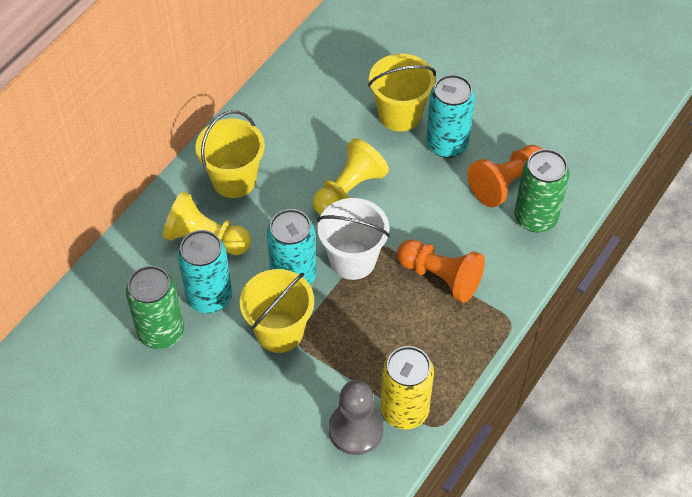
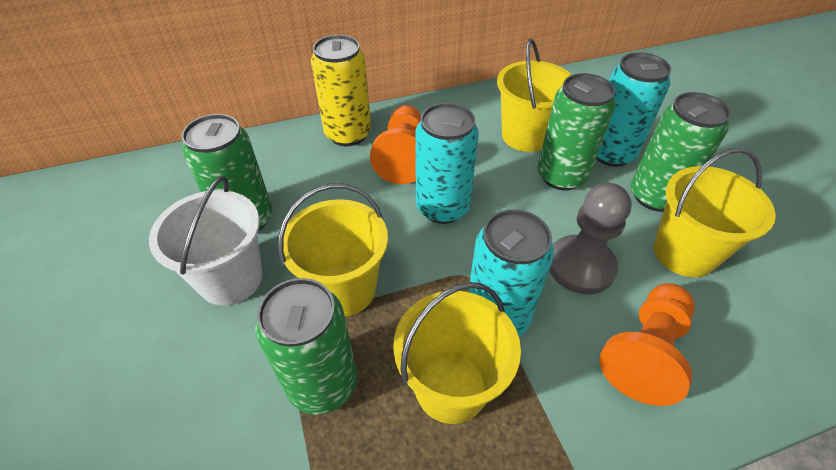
green can: 2 -> 4
yellow bucket: 3 -> 4
yellow pawn: 2 -> 0

